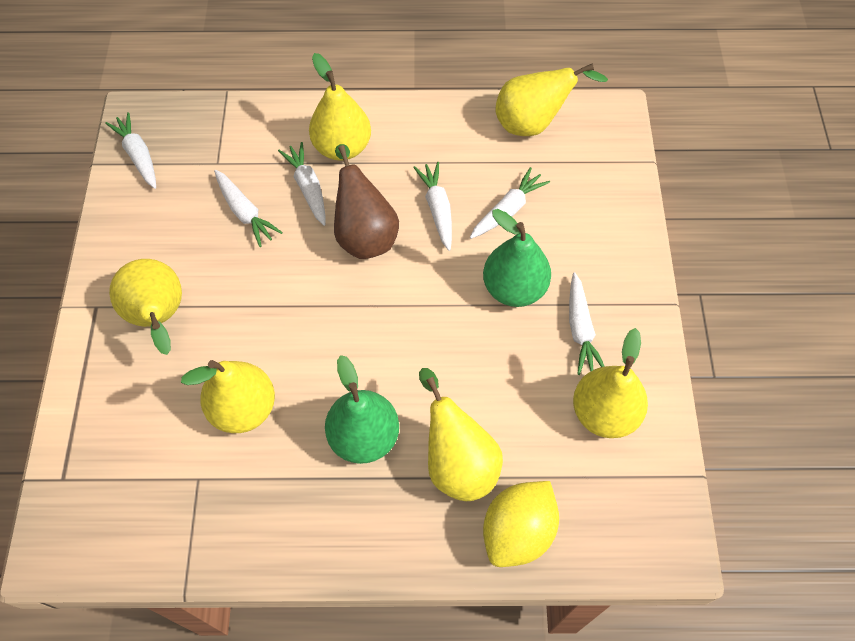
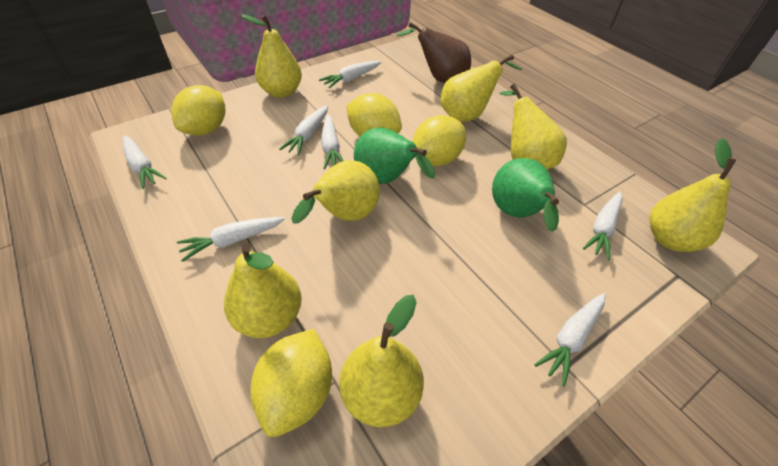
white carrot: 6 -> 7
yellow lemon: 1 -> 4
yellow pear: 6 -> 7

